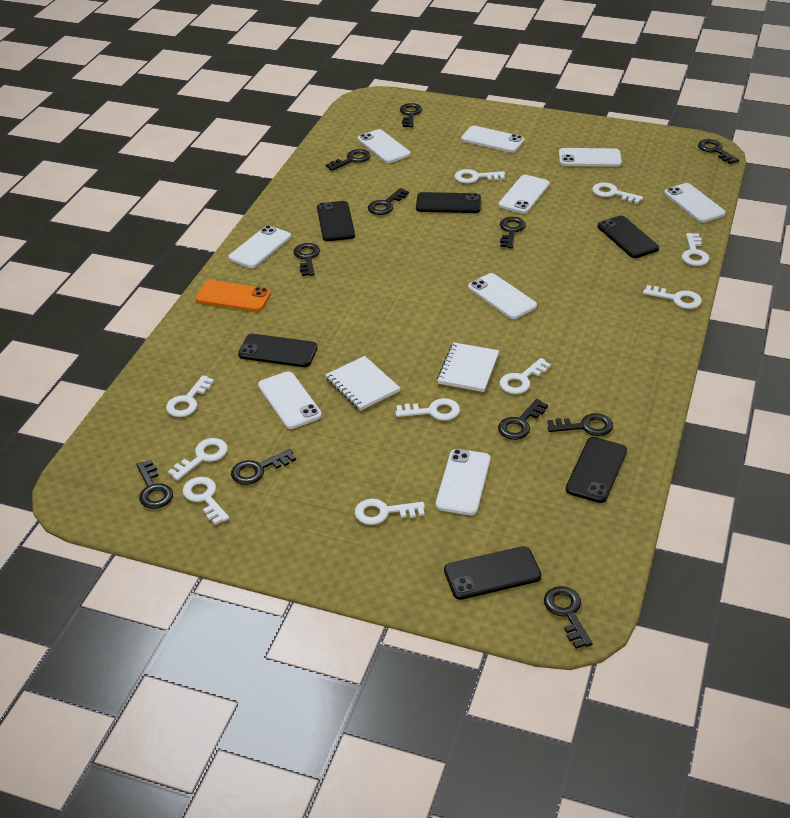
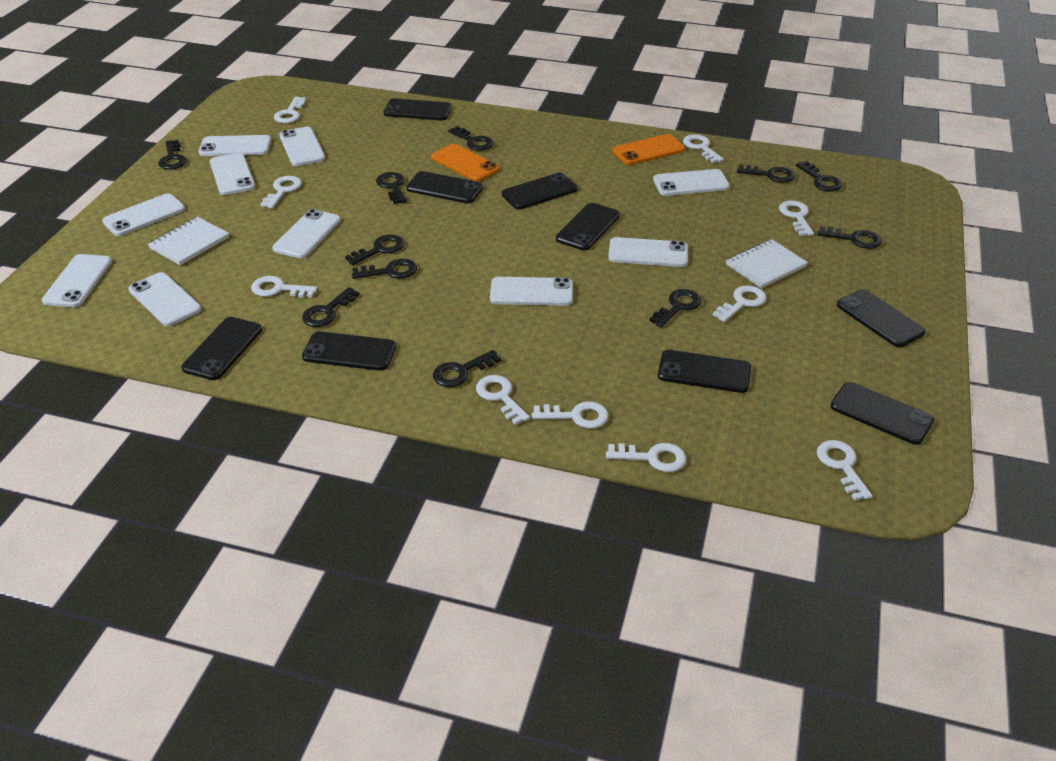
black phone: 6 -> 9
orange phone: 1 -> 2
white phone: 9 -> 10

